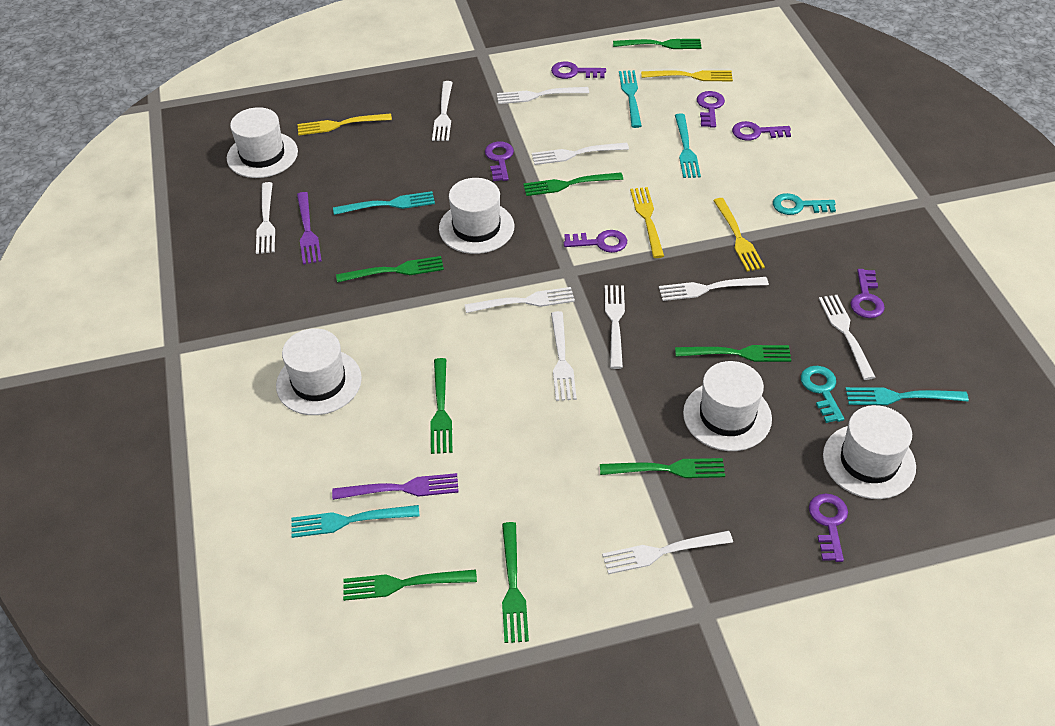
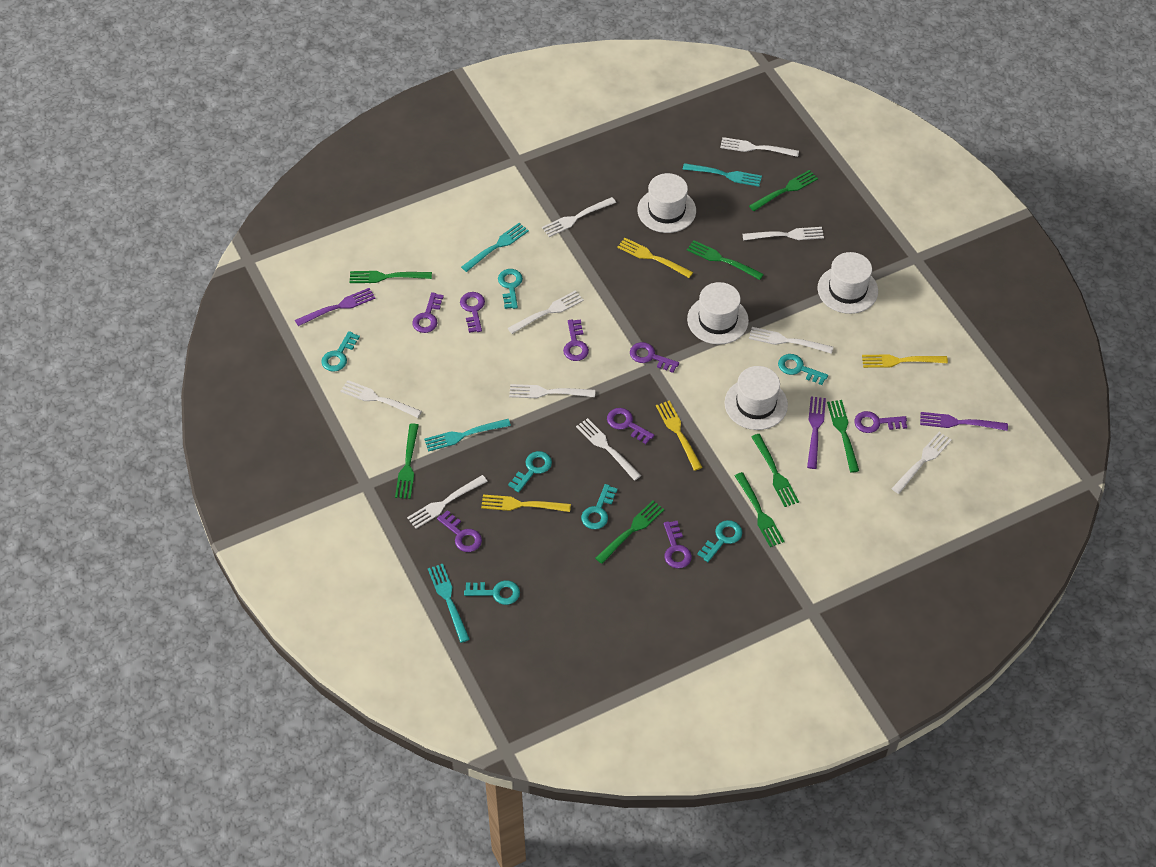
purple fork: 2 -> 3
purple key: 7 -> 8
turquoise fork: 5 -> 4
turquoise key: 2 -> 7
white hat: 5 -> 4

